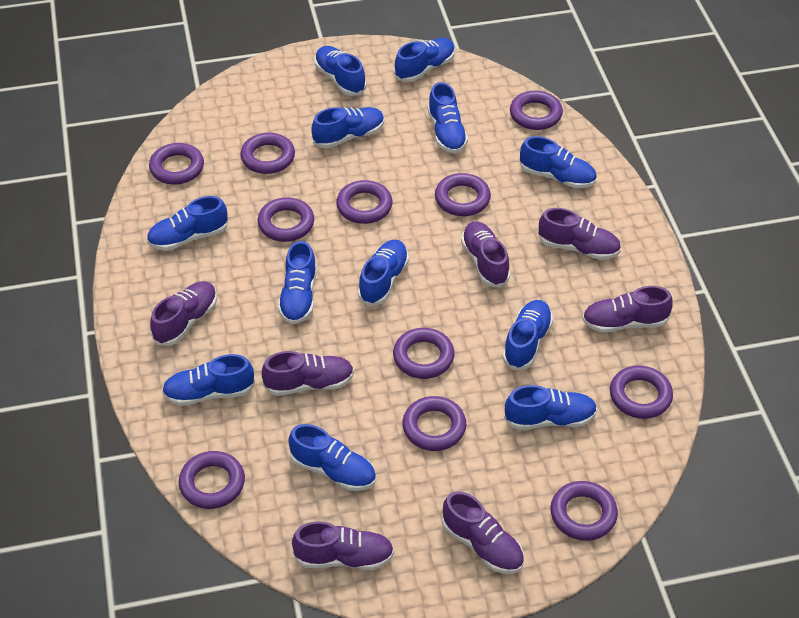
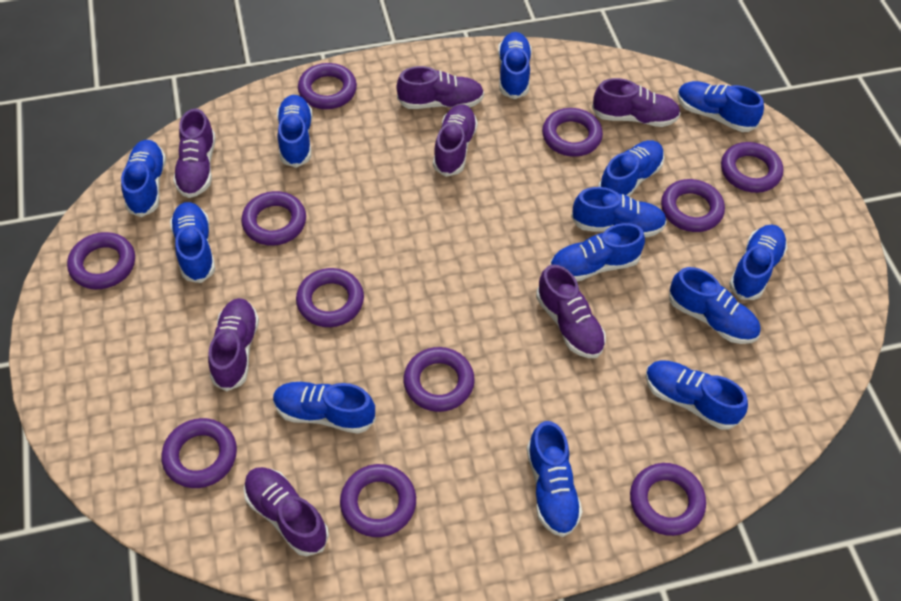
blue shoe: 12 -> 13

